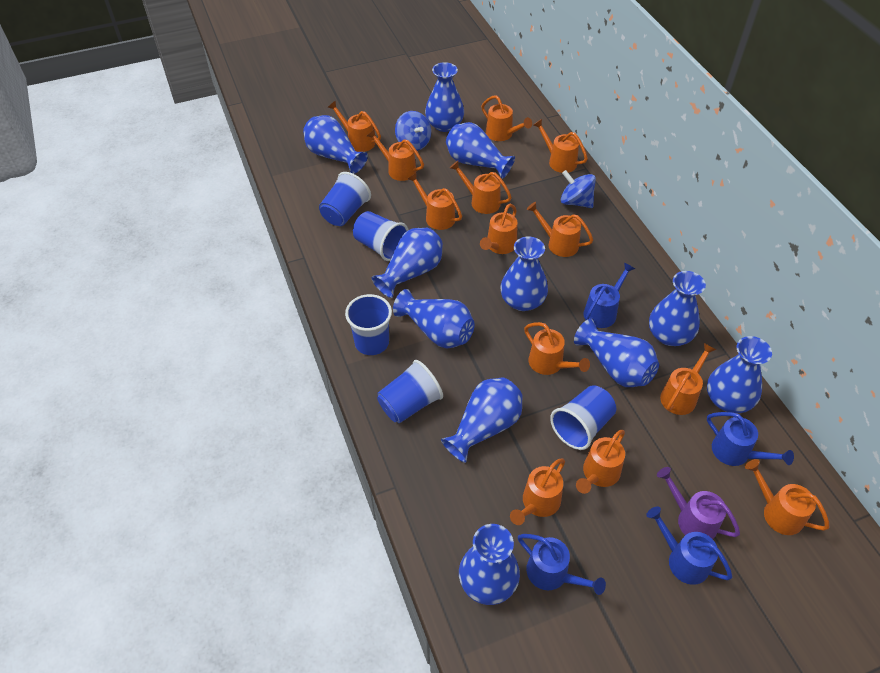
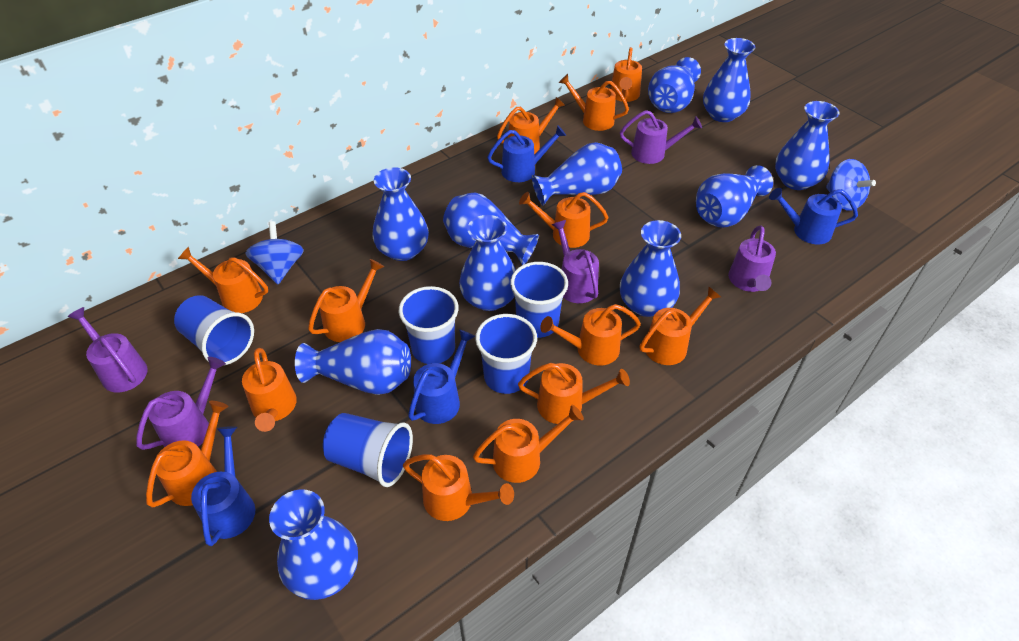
purple watering can: 1 -> 5

